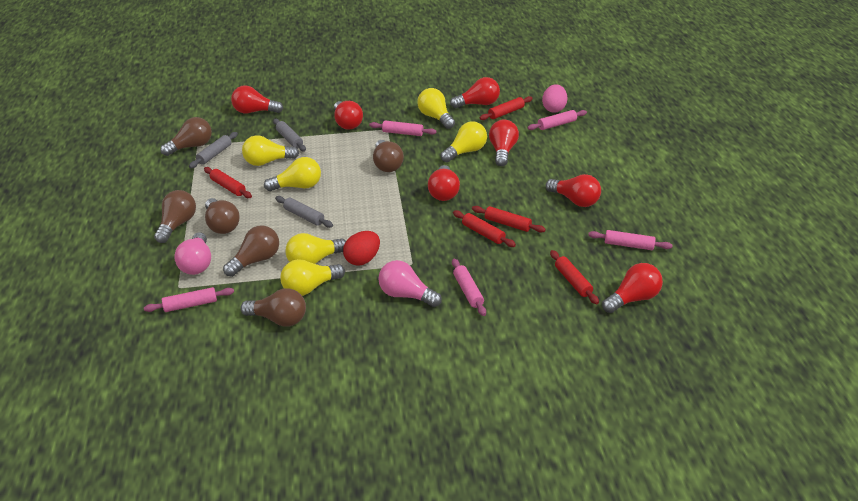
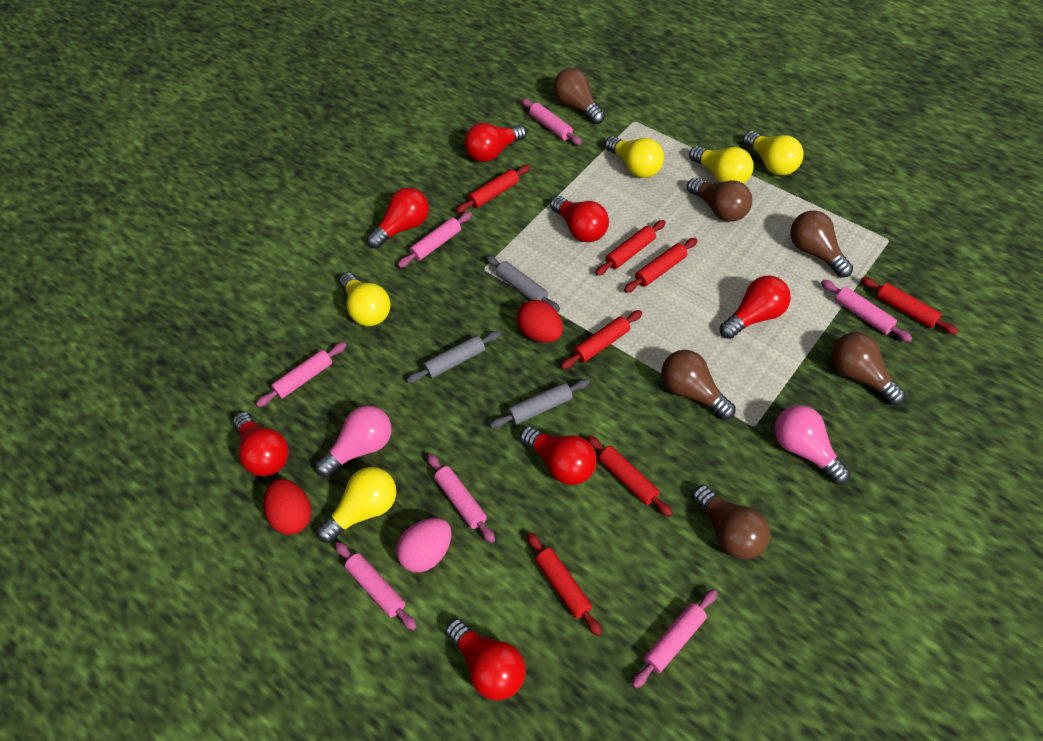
pink rolling pin: 5 -> 7
red egg: 1 -> 2
red rolling pin: 5 -> 7
yellow light bulb: 6 -> 5

